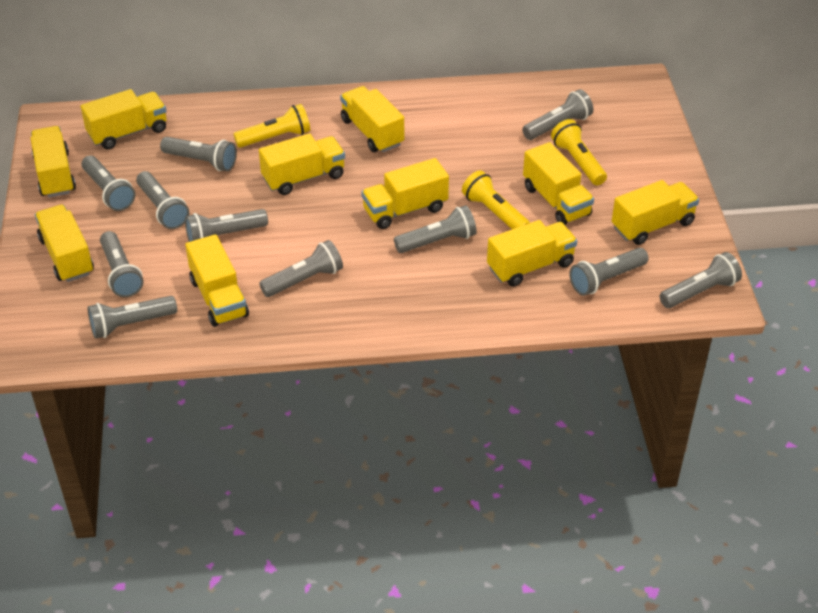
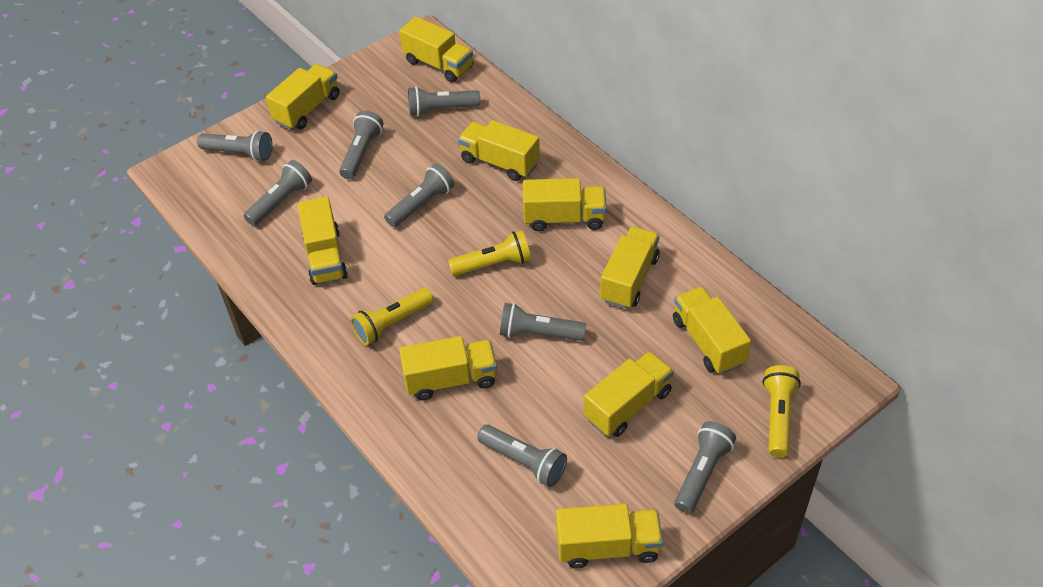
grey flashlight: 11 -> 8

